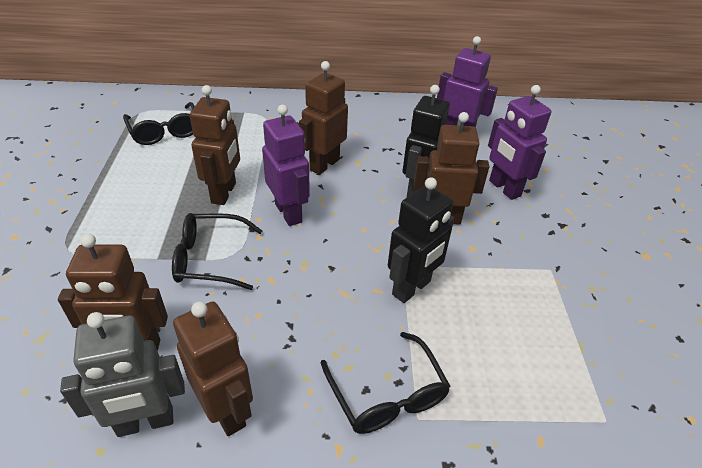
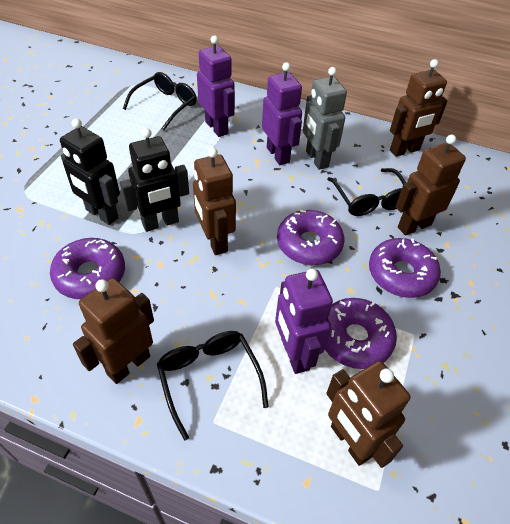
purple donut: 0 -> 4

